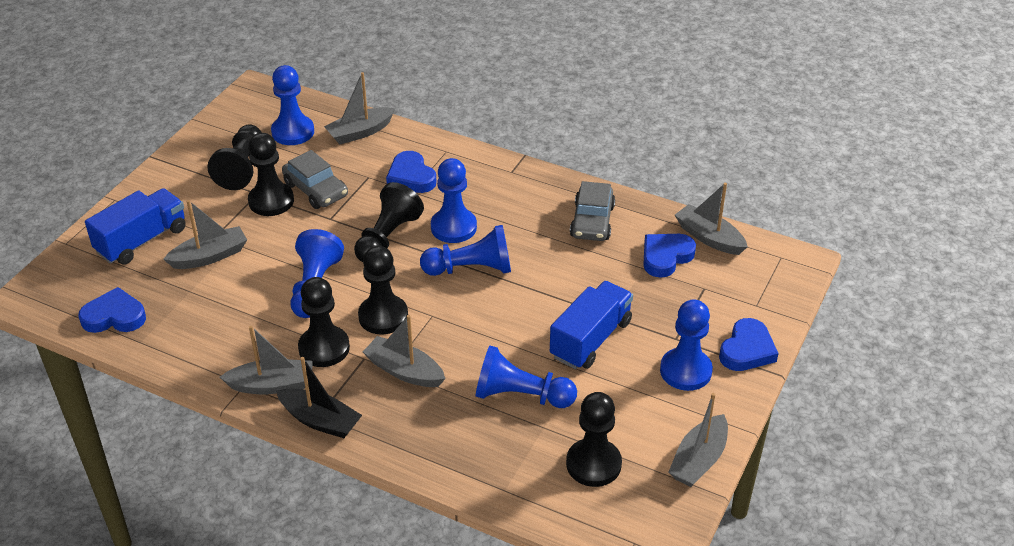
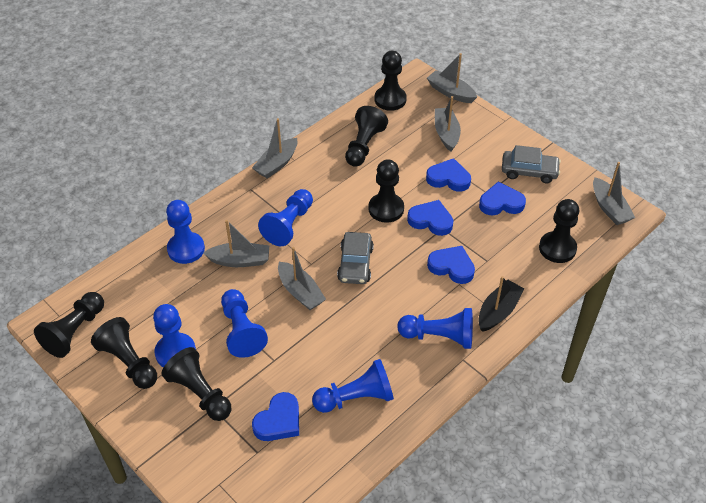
black pawn: 6 -> 7
blue heart: 4 -> 5
blue truck: 2 -> 0

